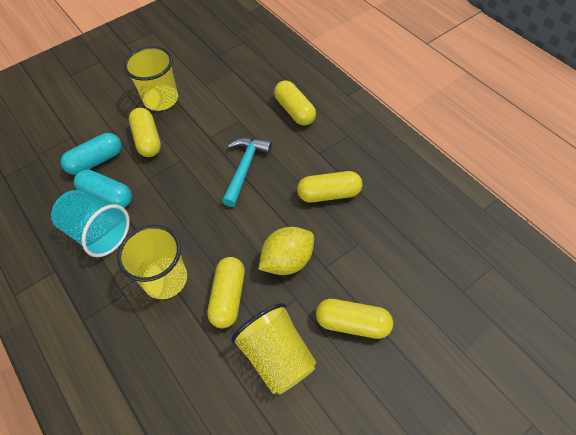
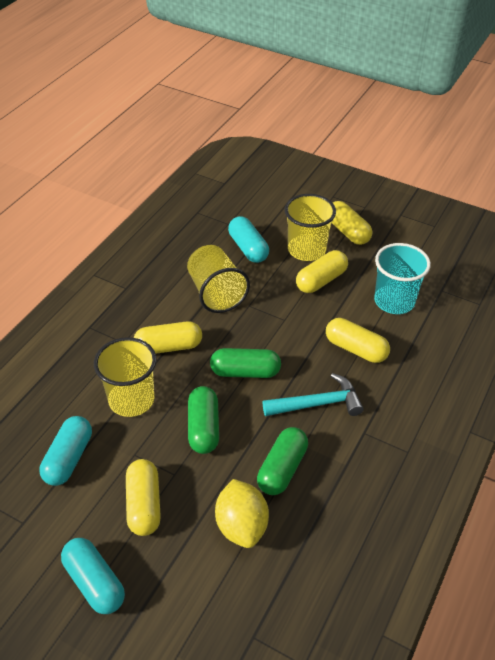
green capsule: 0 -> 3
turquoise capsule: 2 -> 3

